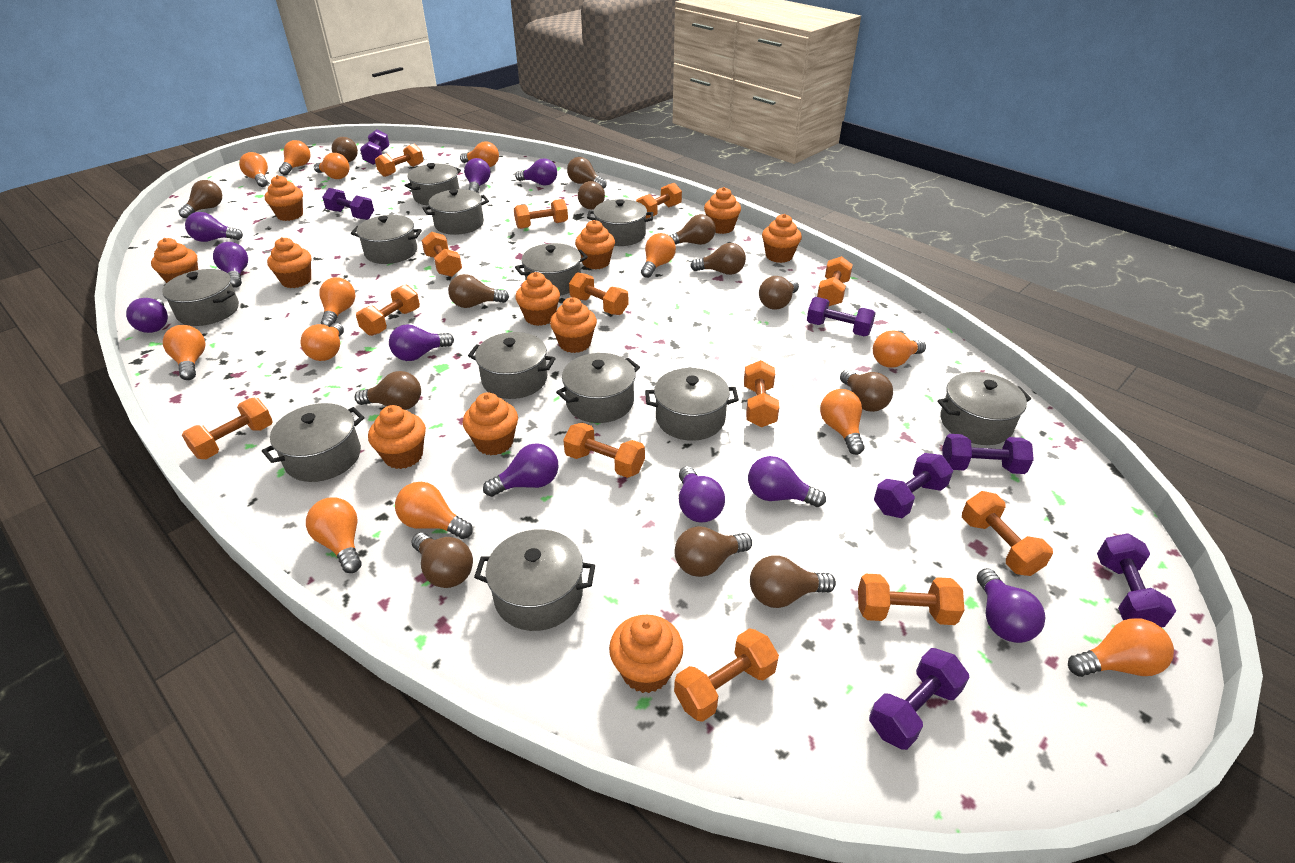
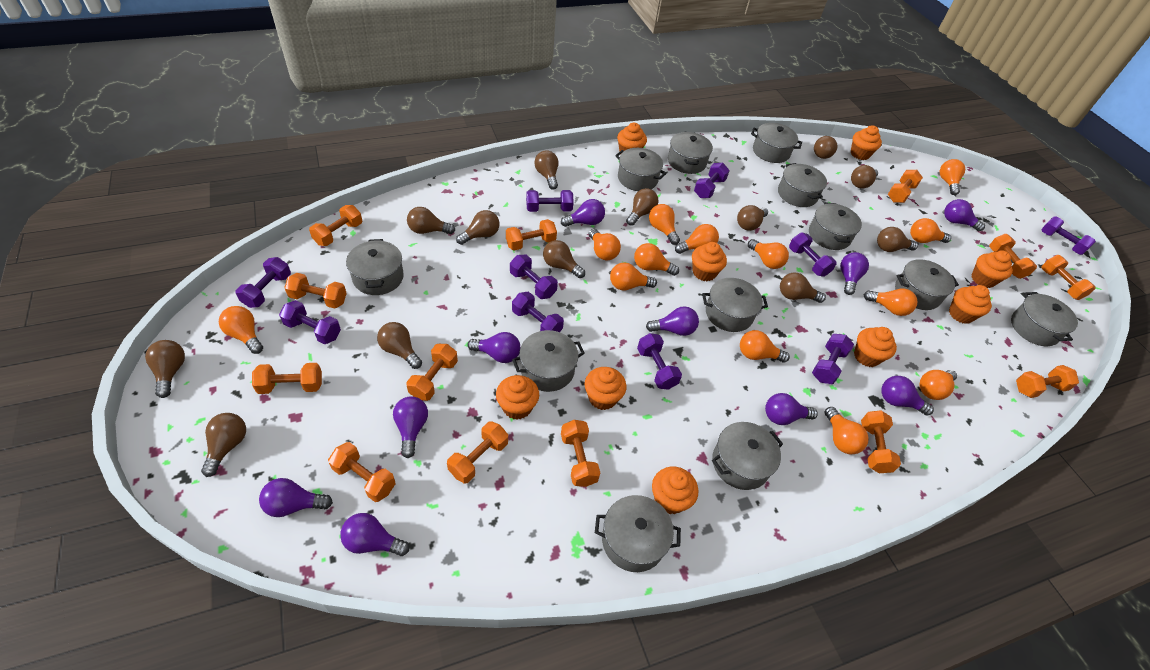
orange cupcake: 11 -> 9
purple dumbbell: 7 -> 10

